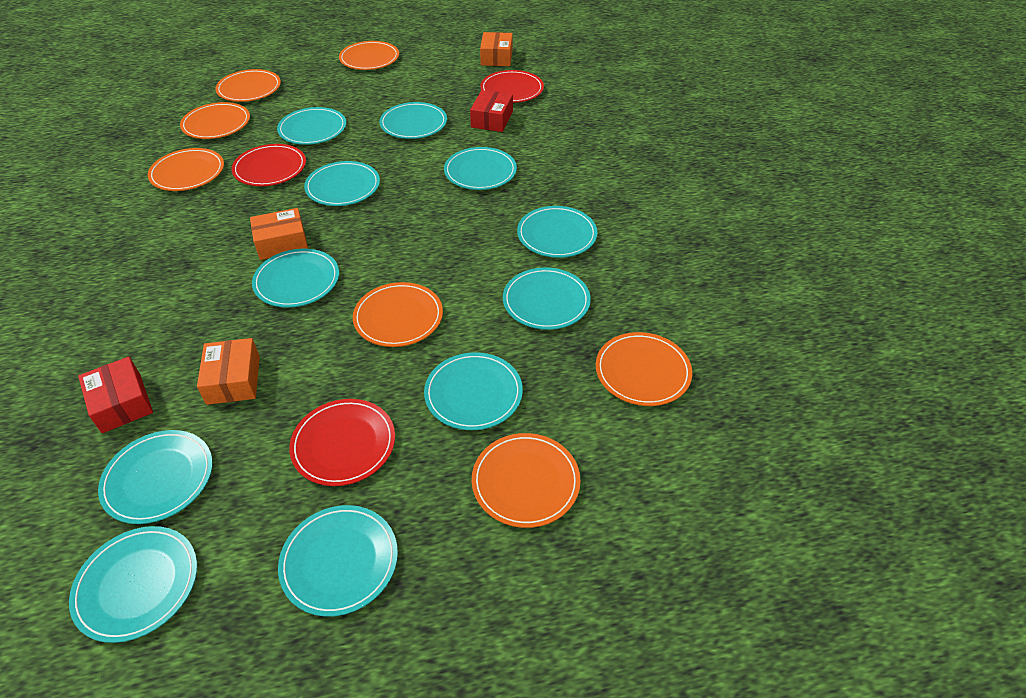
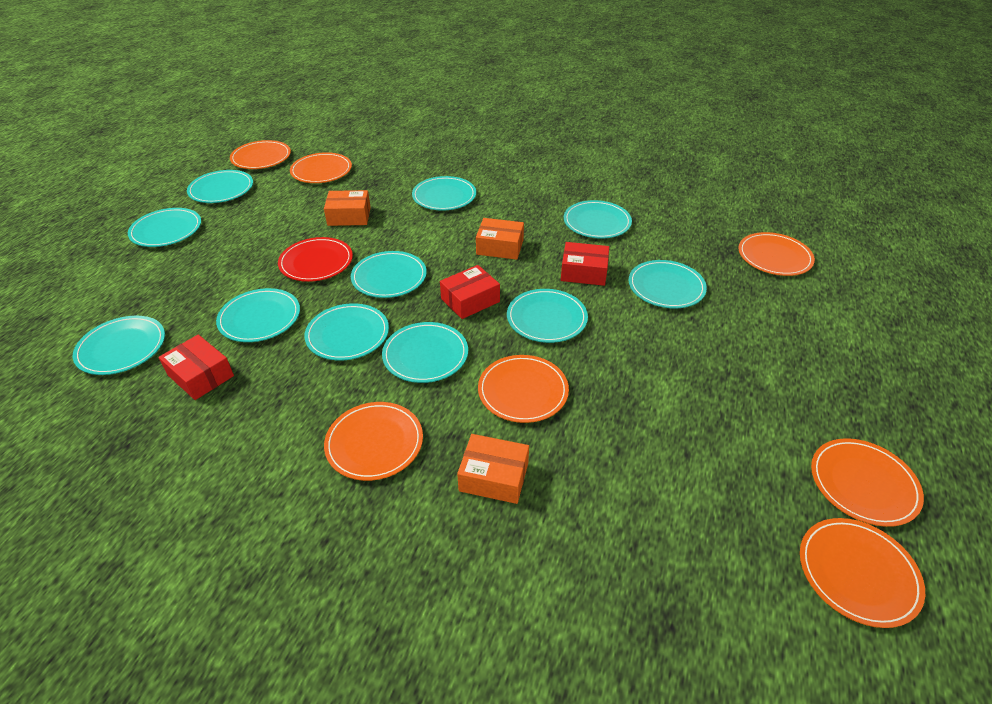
red box: 2 -> 3
red plate: 3 -> 1

